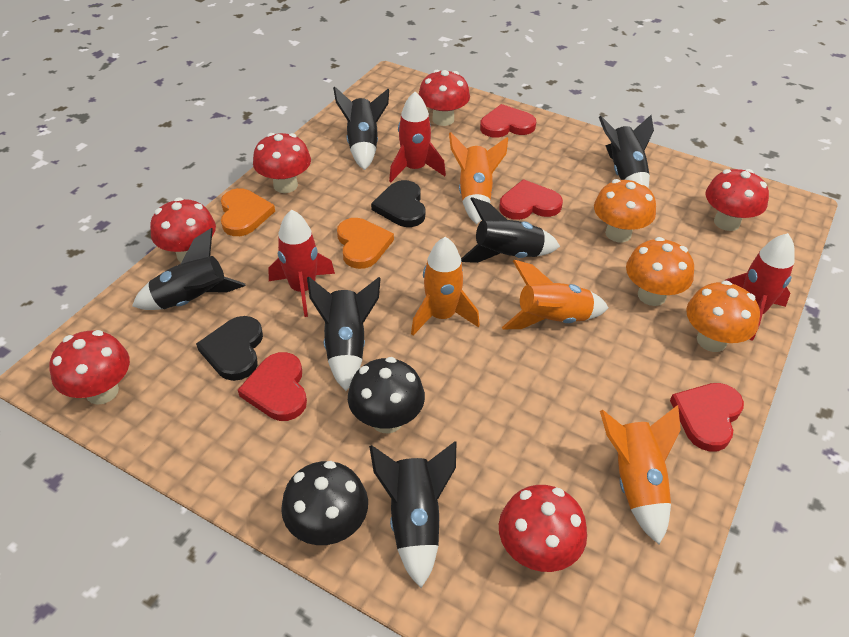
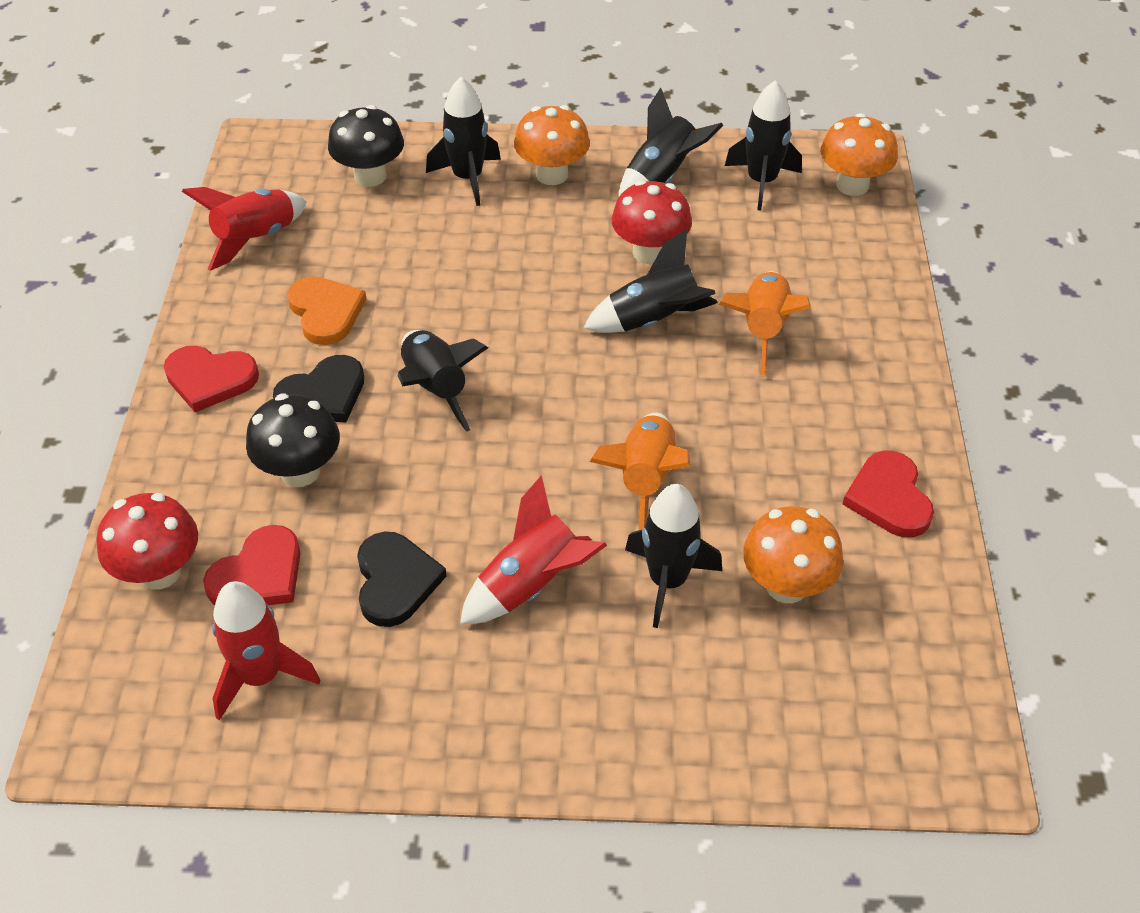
orange heart: 2 -> 1
orange rocket: 4 -> 2
red heart: 4 -> 3
red mushroom: 6 -> 2

